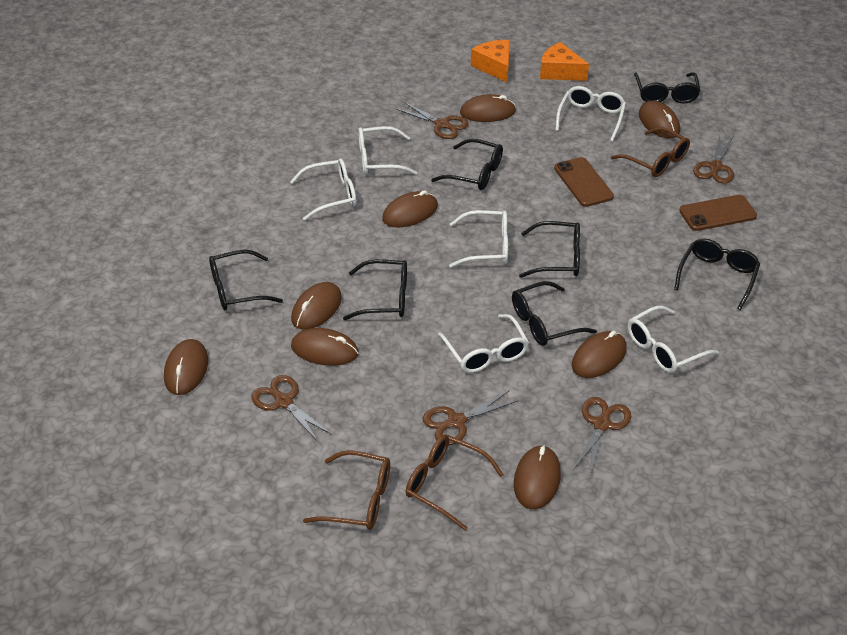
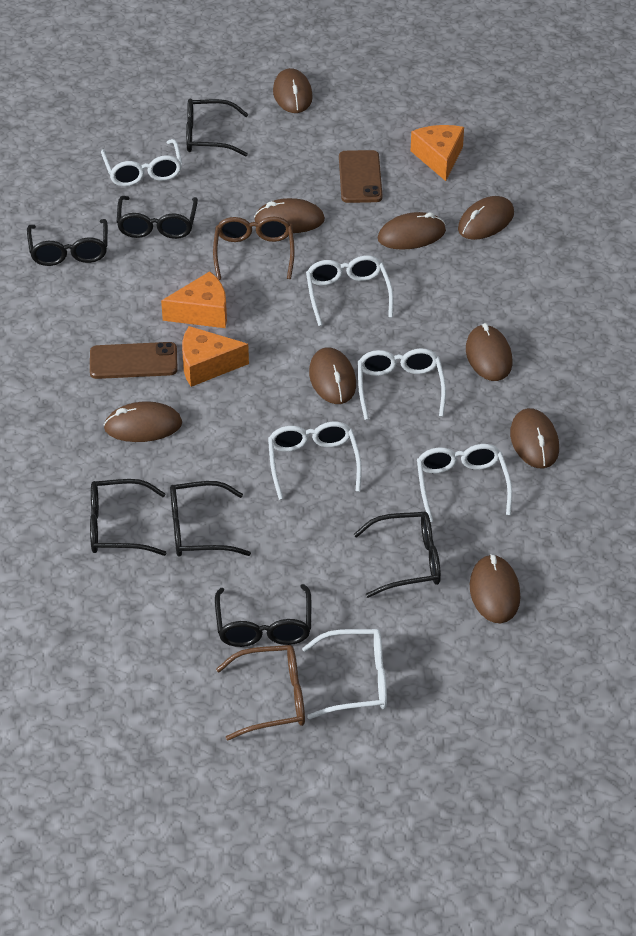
brown glasses: 3 -> 2
brown mouse: 8 -> 9
brown scissors: 5 -> 0
orange cheese: 2 -> 3

